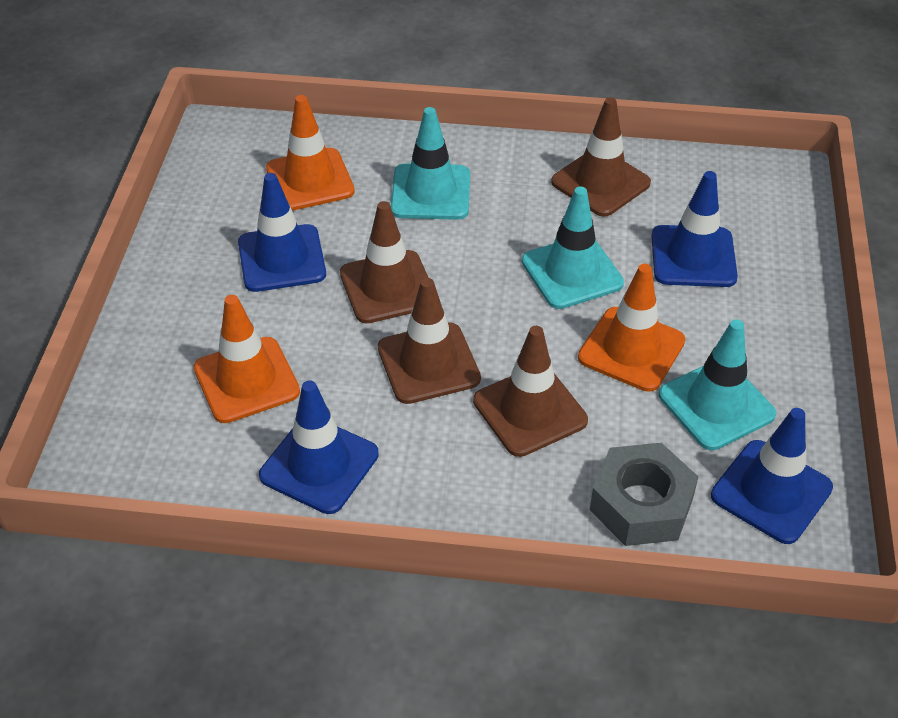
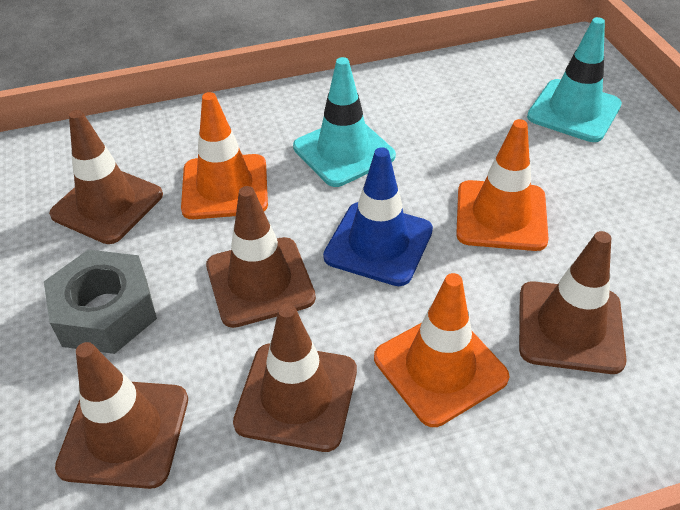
blue traffic cone: 4 -> 1
brown traffic cone: 4 -> 5
turquoise traffic cone: 3 -> 2

